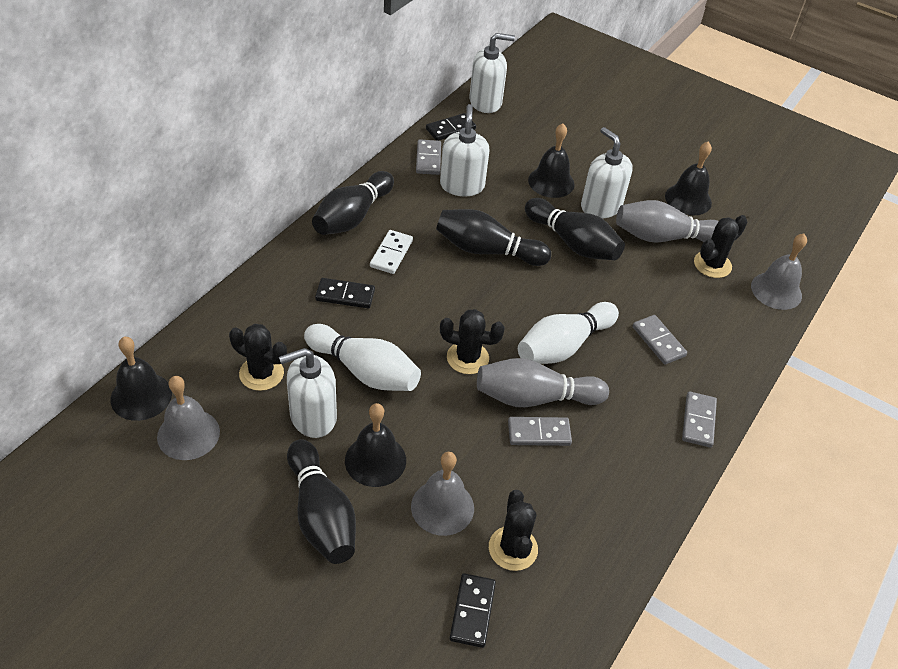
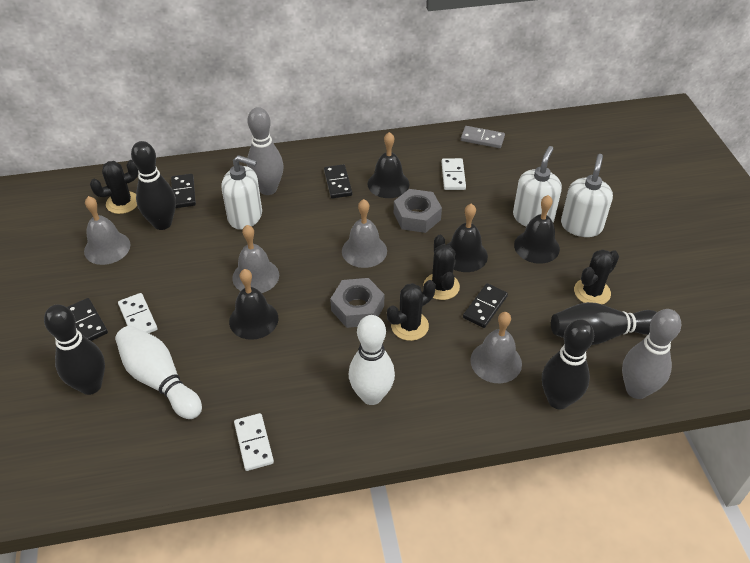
black domino: 3 -> 4
grey bell: 3 -> 4
grey domino: 4 -> 1
grey nut: 0 -> 2
white domino: 1 -> 3
white soap dispenser: 4 -> 3

